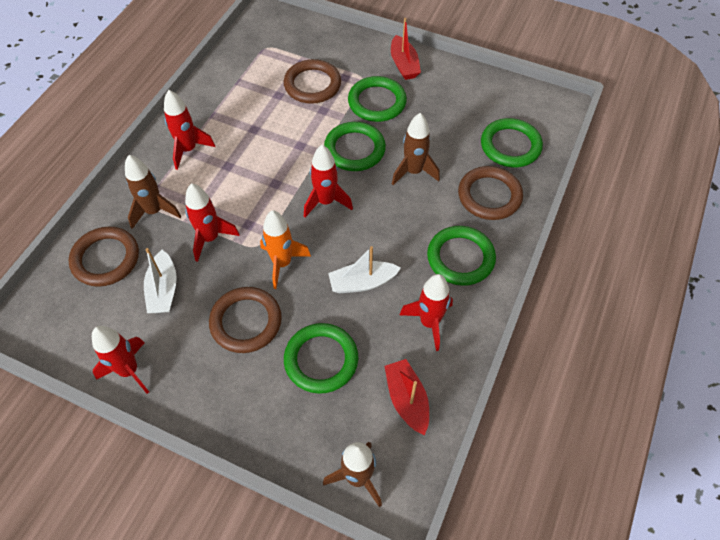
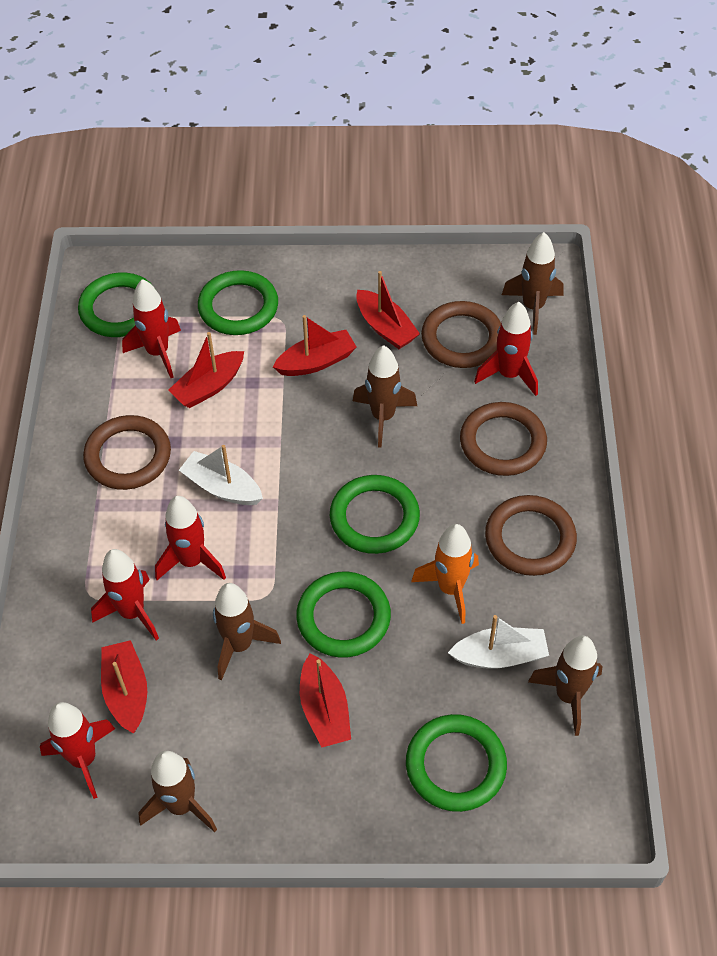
brown rocket: 3 -> 5
red boat: 2 -> 5

